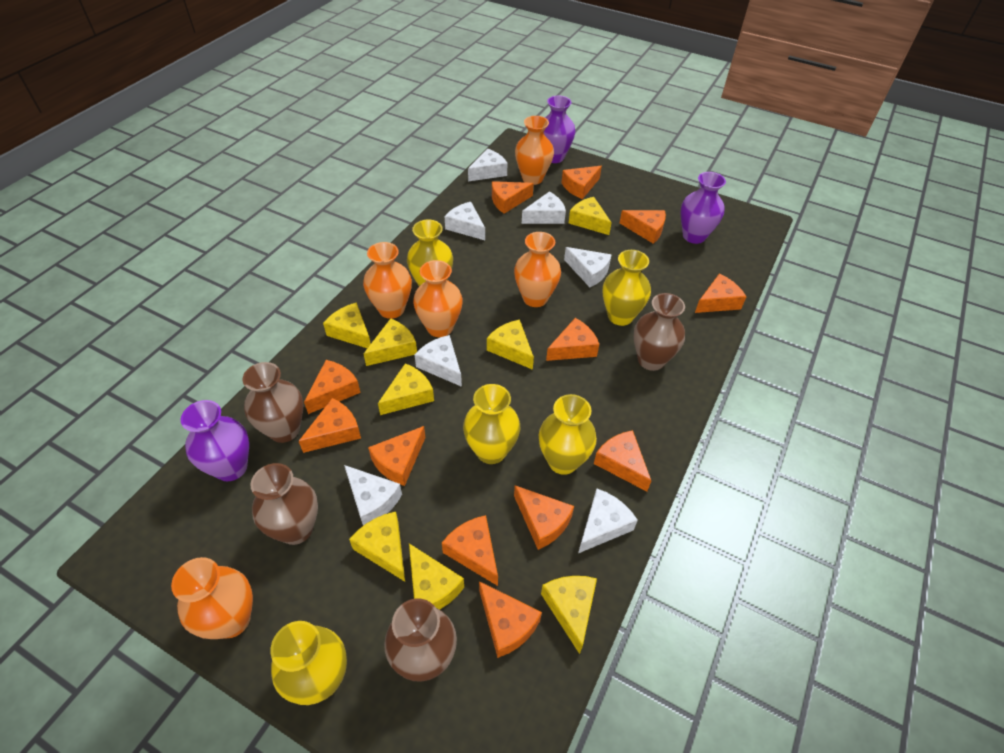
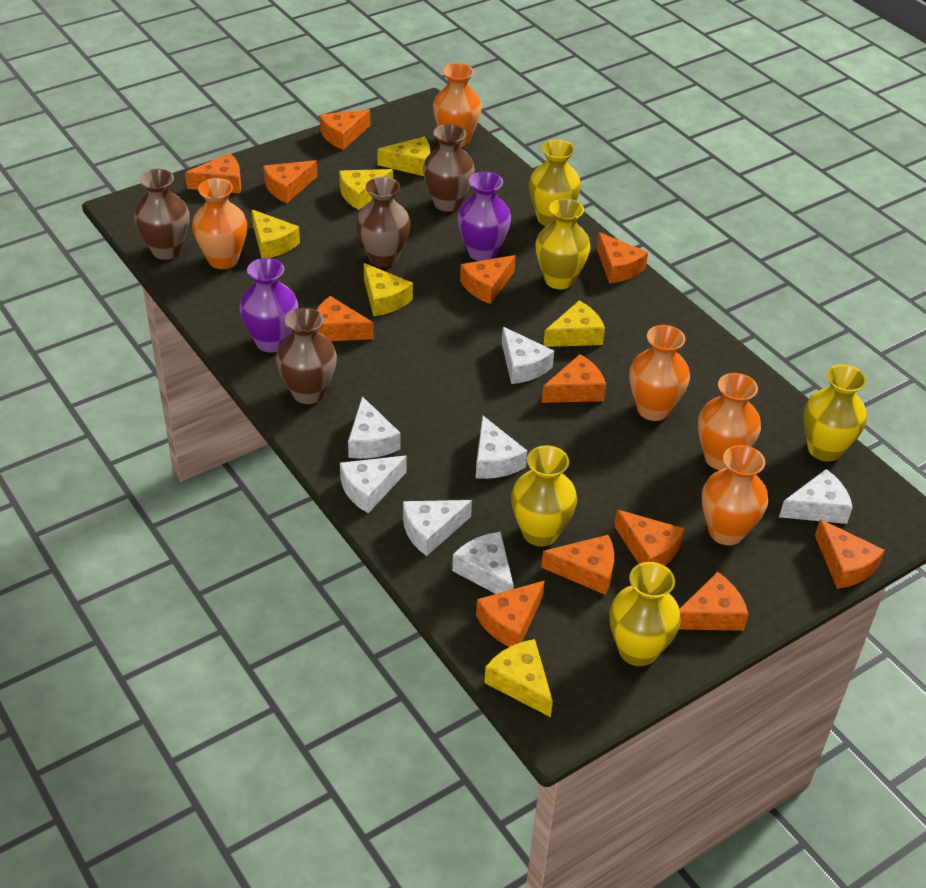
purple vase: 3 -> 2
yellow cheese: 8 -> 6

